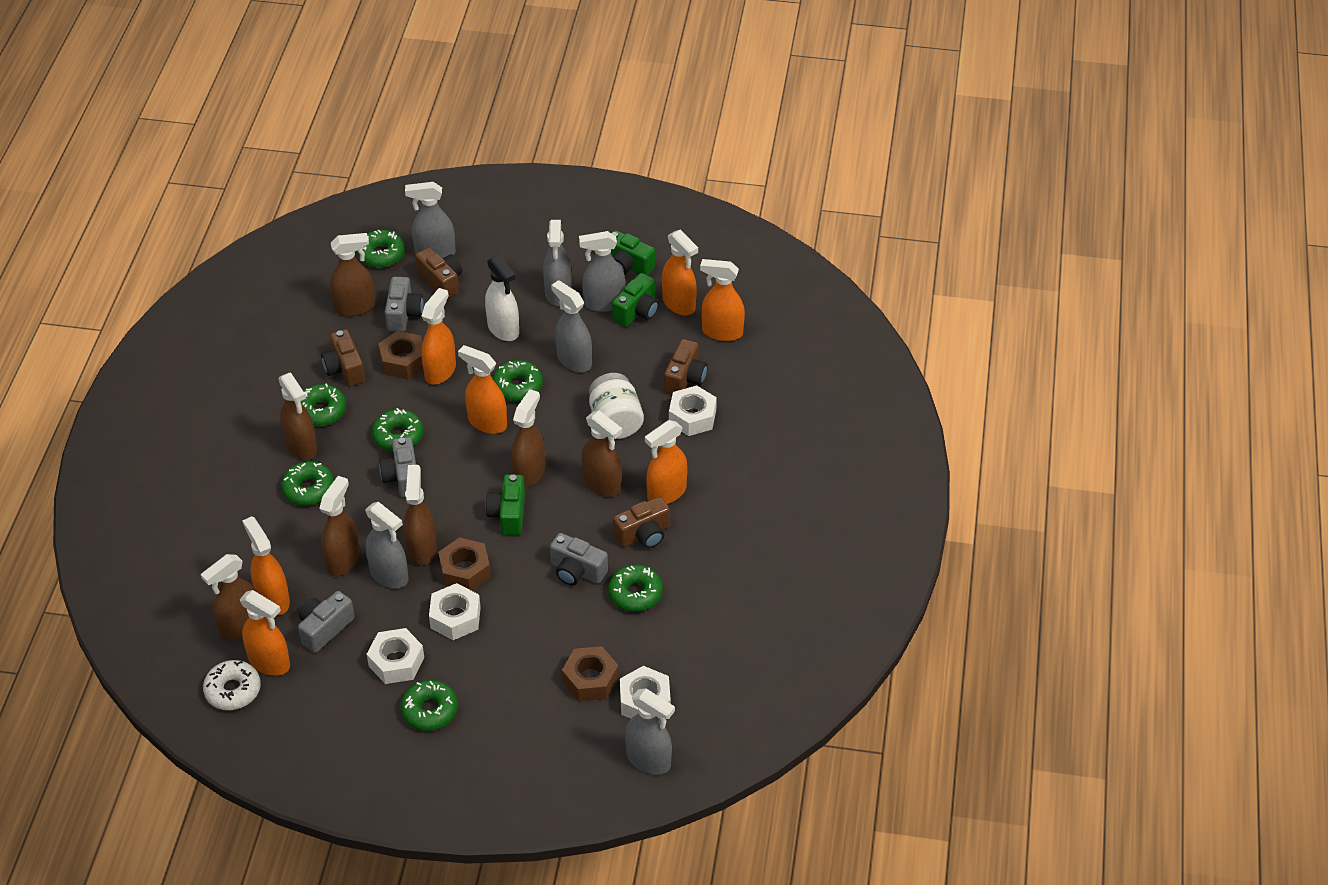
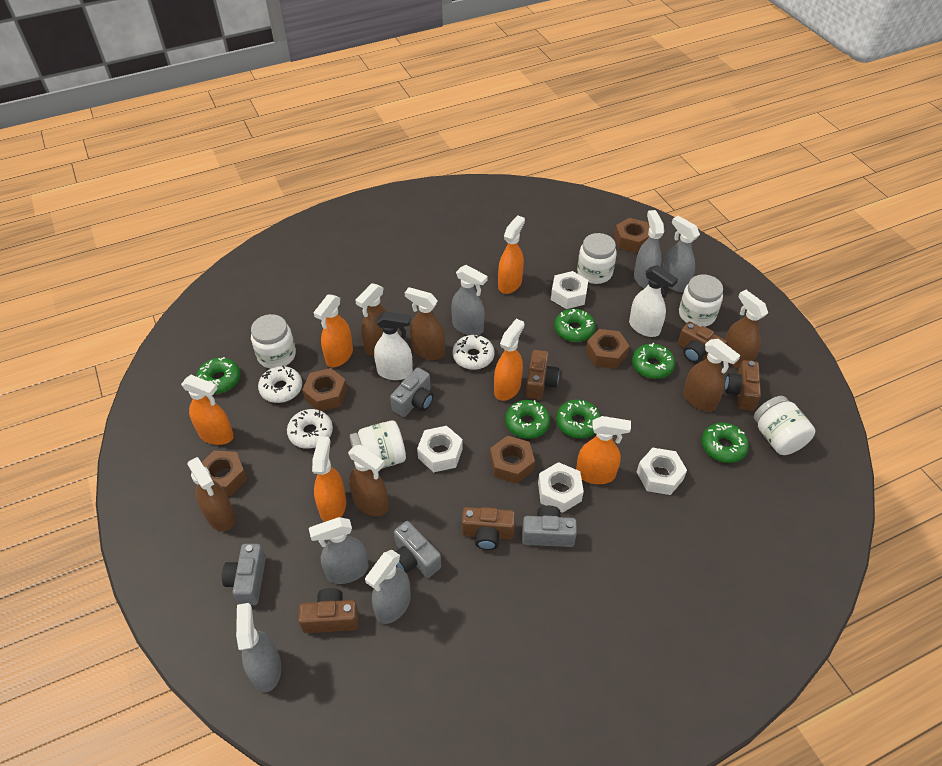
brown camera: 4 -> 5
brown nut: 3 -> 5
brown spray bottle: 7 -> 6
green camera: 3 -> 0
green donut: 7 -> 6
orange spray bottle: 7 -> 6
white donut: 1 -> 3
white jar: 1 -> 5
white spray bottle: 1 -> 2

